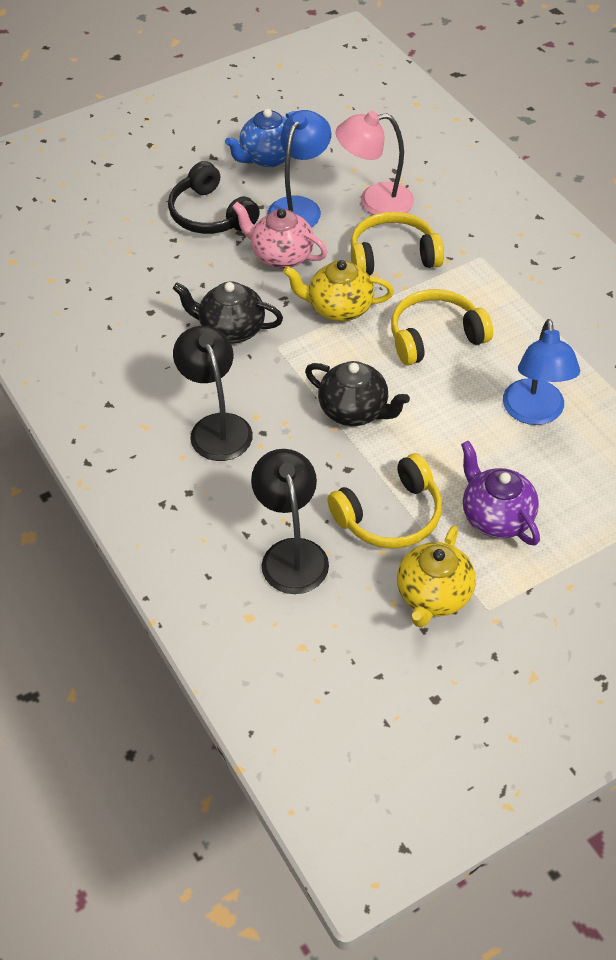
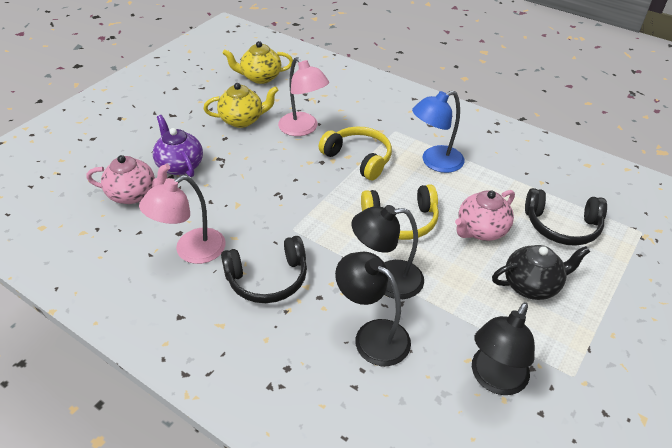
black headphones: 1 -> 2
black lamp: 2 -> 3
black teapot: 2 -> 1
blue lamp: 2 -> 1
blue teapot: 1 -> 0
pink lamp: 1 -> 2
pink teapot: 1 -> 2
yellow headphones: 3 -> 2

